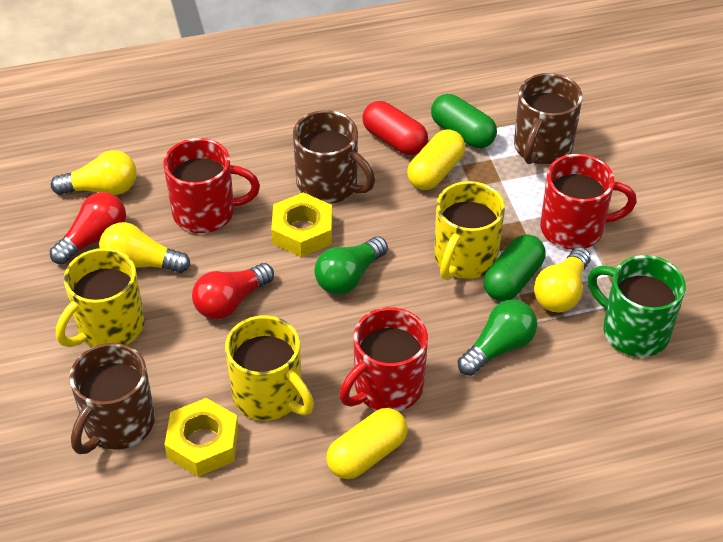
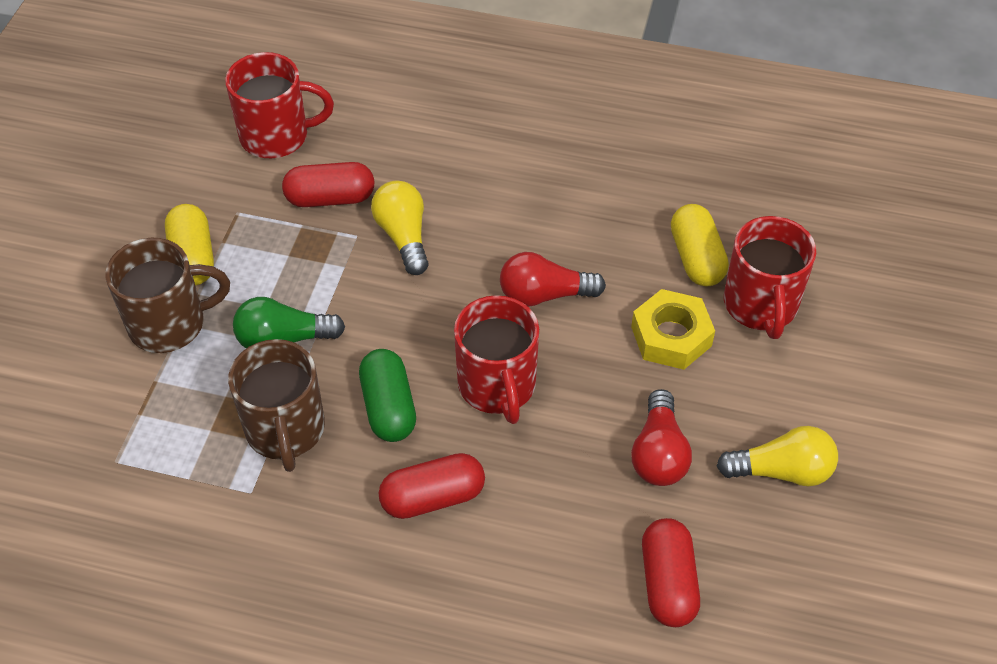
brown mug: 3 -> 2
green capsule: 2 -> 1
green light bulb: 2 -> 1
green mug: 1 -> 0
red capsule: 1 -> 3
yellow light bulb: 3 -> 2
yellow mug: 3 -> 0
yellow nut: 2 -> 1

